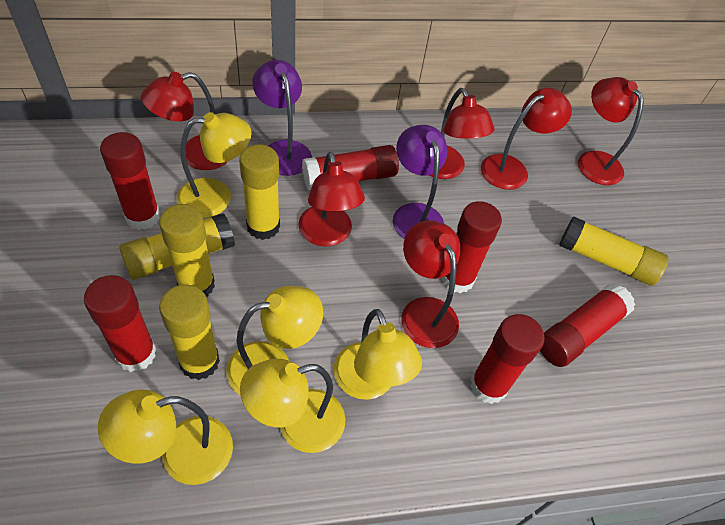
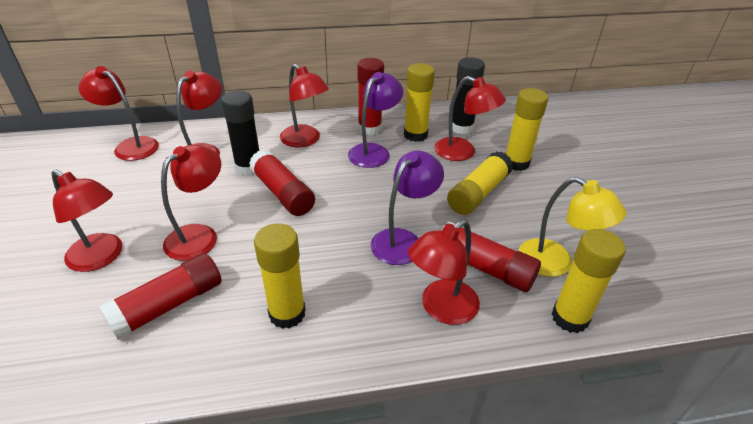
black glue stick: 0 -> 2
red glue stick: 6 -> 4
red lamp: 6 -> 7
yellow lamp: 5 -> 1

